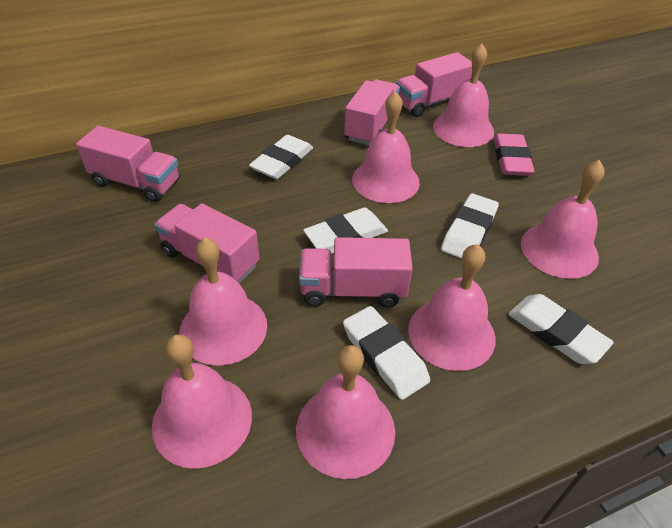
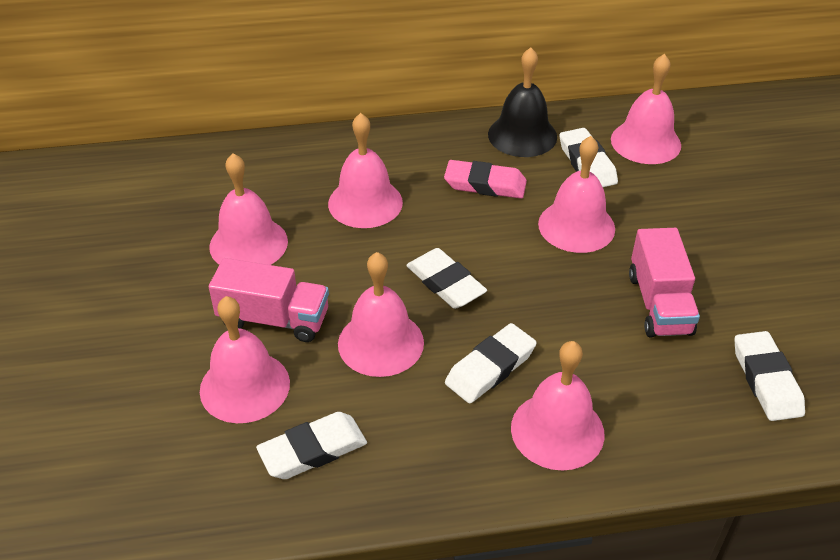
black bell: 0 -> 1
pink truck: 5 -> 2

